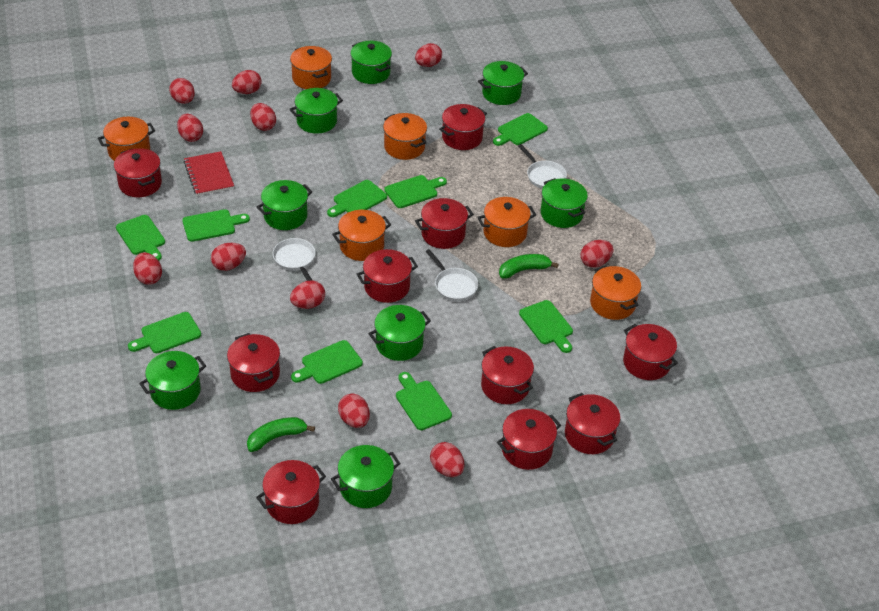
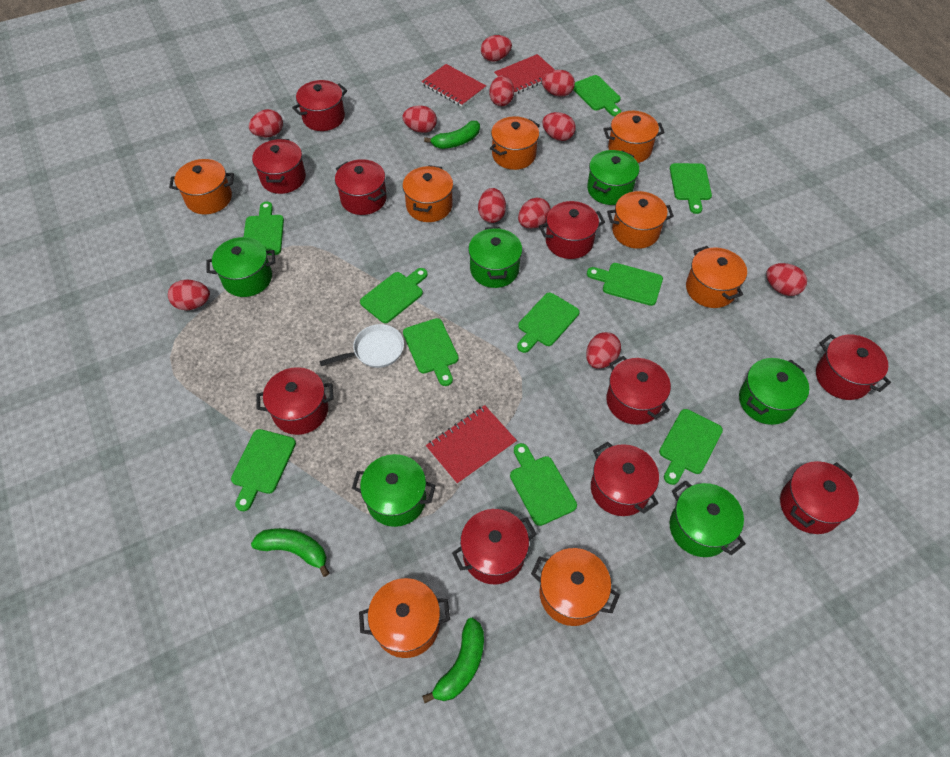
green banana: 2 -> 3
green cutting board: 9 -> 10
green pot: 8 -> 6
orange pot: 6 -> 8
red notebook: 1 -> 3
white pan: 3 -> 1

